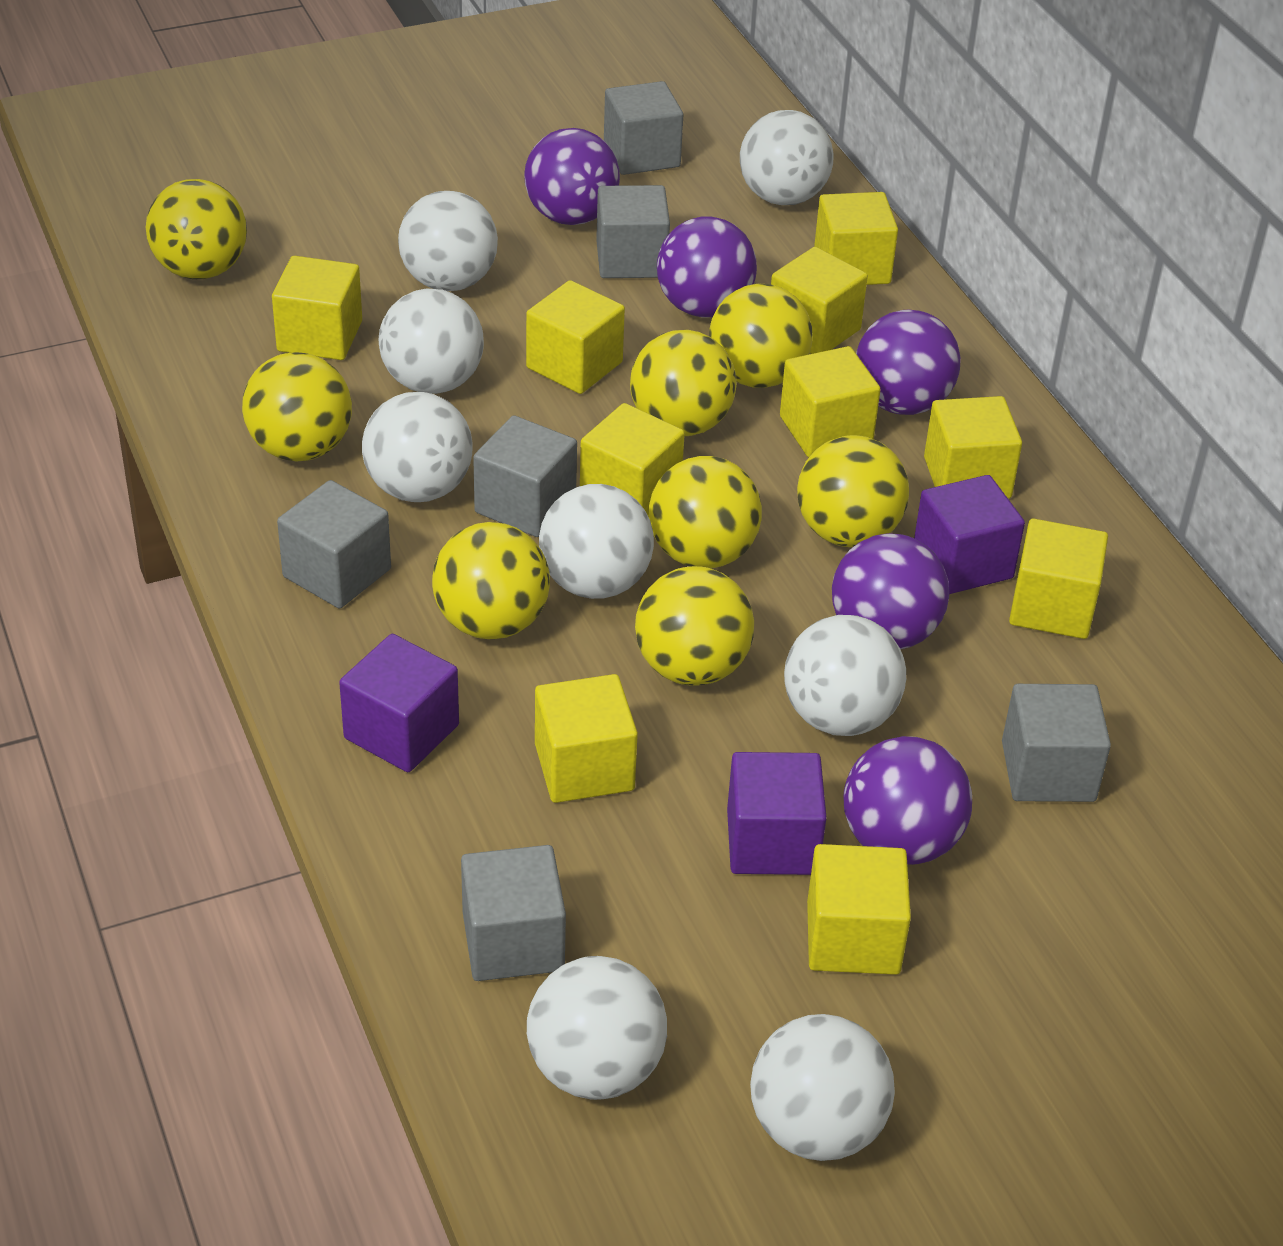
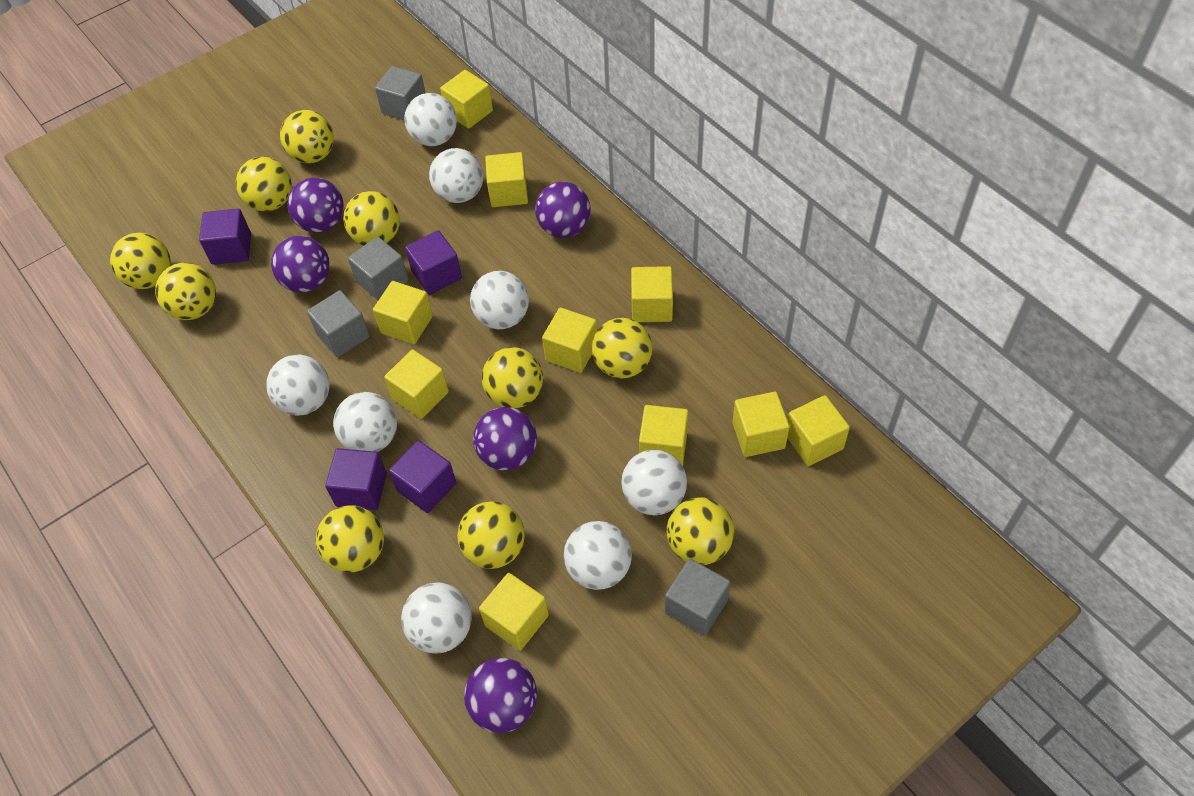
grey cube: 6 -> 4
purple cube: 3 -> 4
yellow ball: 8 -> 10

